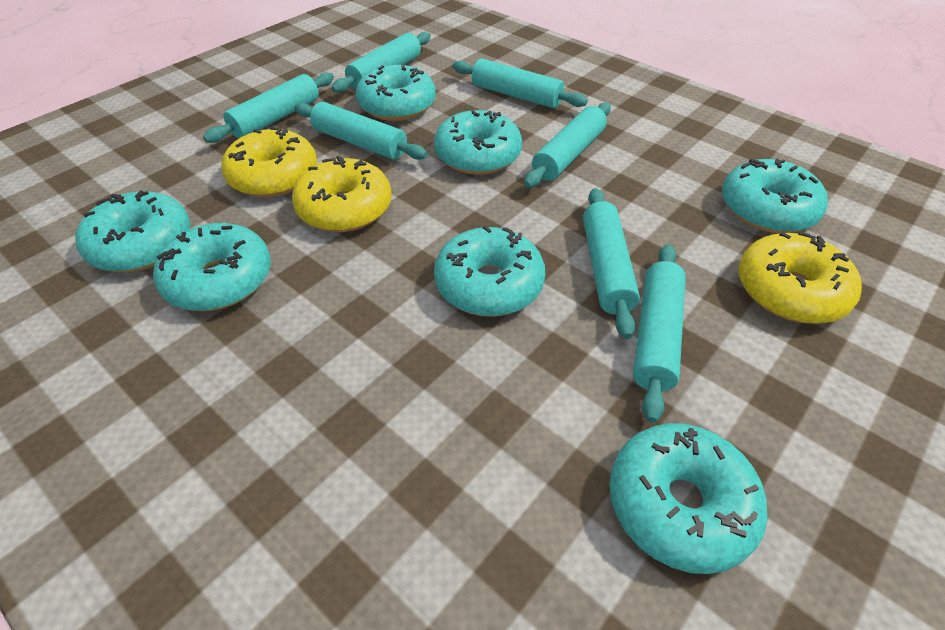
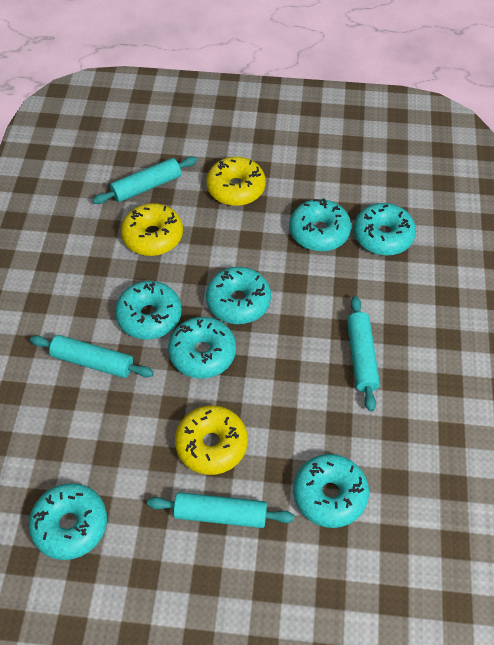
turquoise rolling pin: 7 -> 4

